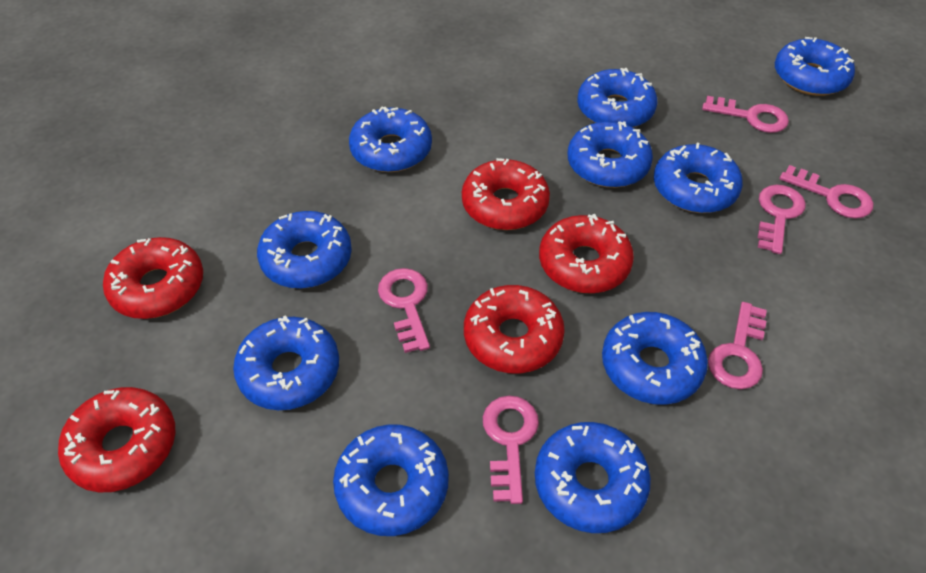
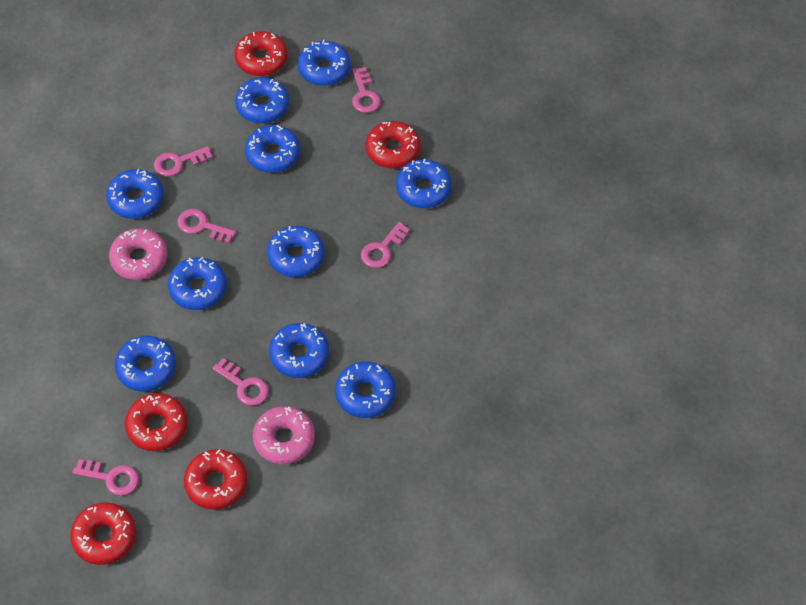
pink donut: 0 -> 2

